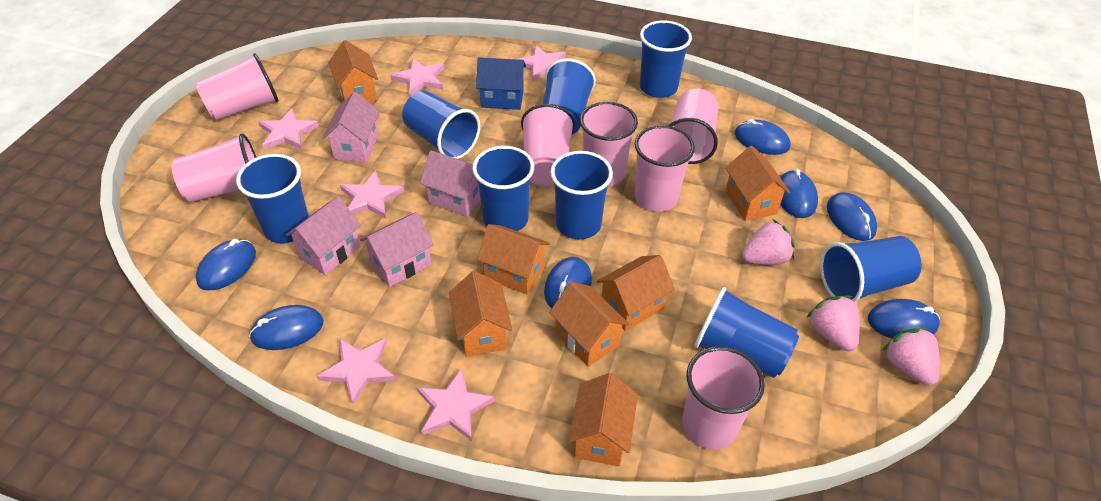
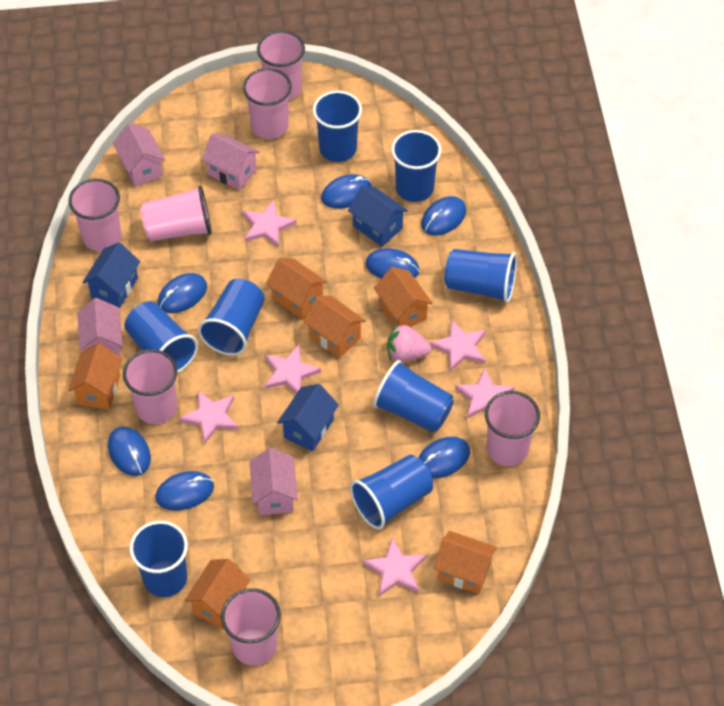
blue house: 1 -> 3
orange house: 7 -> 6
pink strawberry: 3 -> 1

